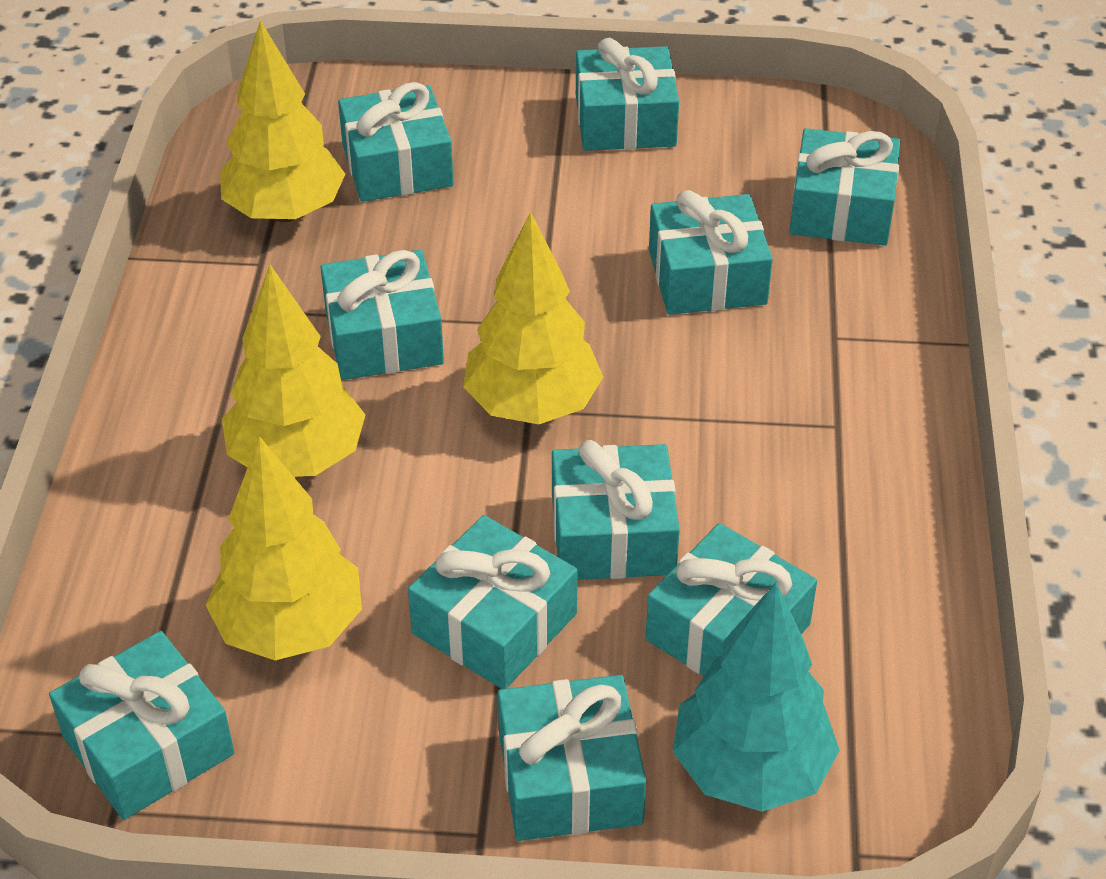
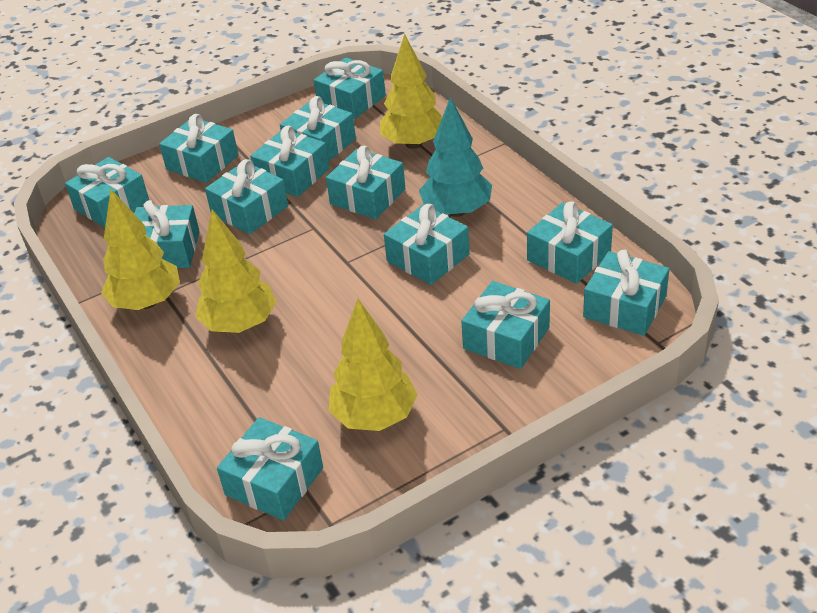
turquoise gift: 10 -> 13

